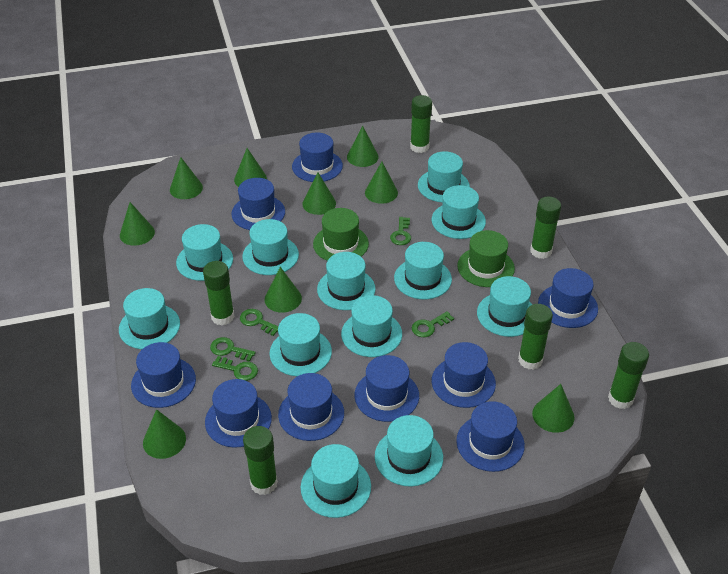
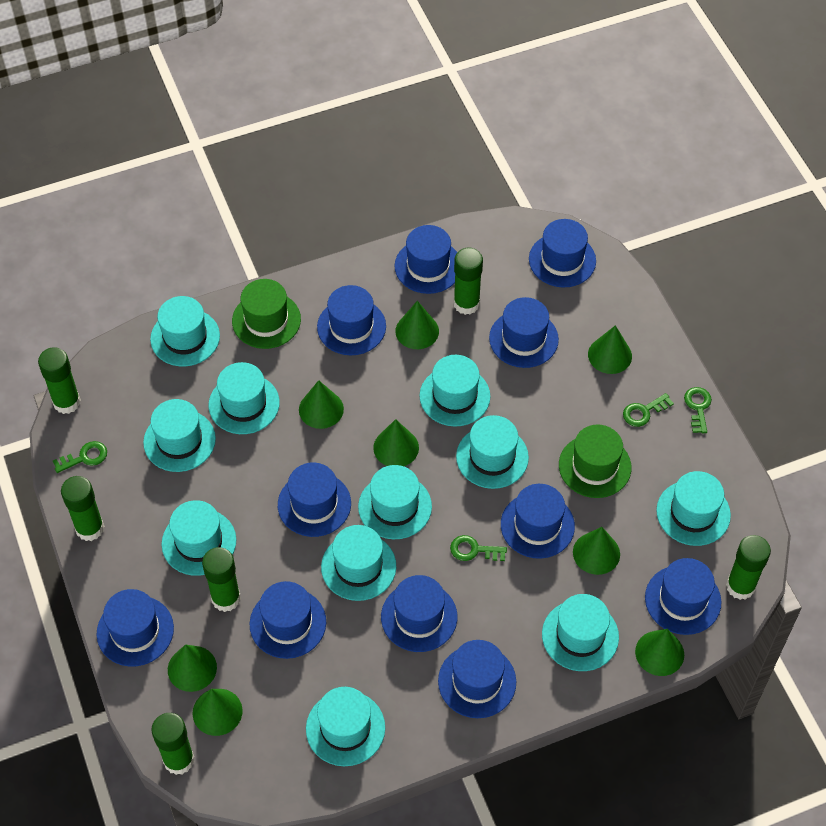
blue hat: 9 -> 11
green cone: 9 -> 8
green key: 5 -> 4
turquoise hat: 12 -> 11

